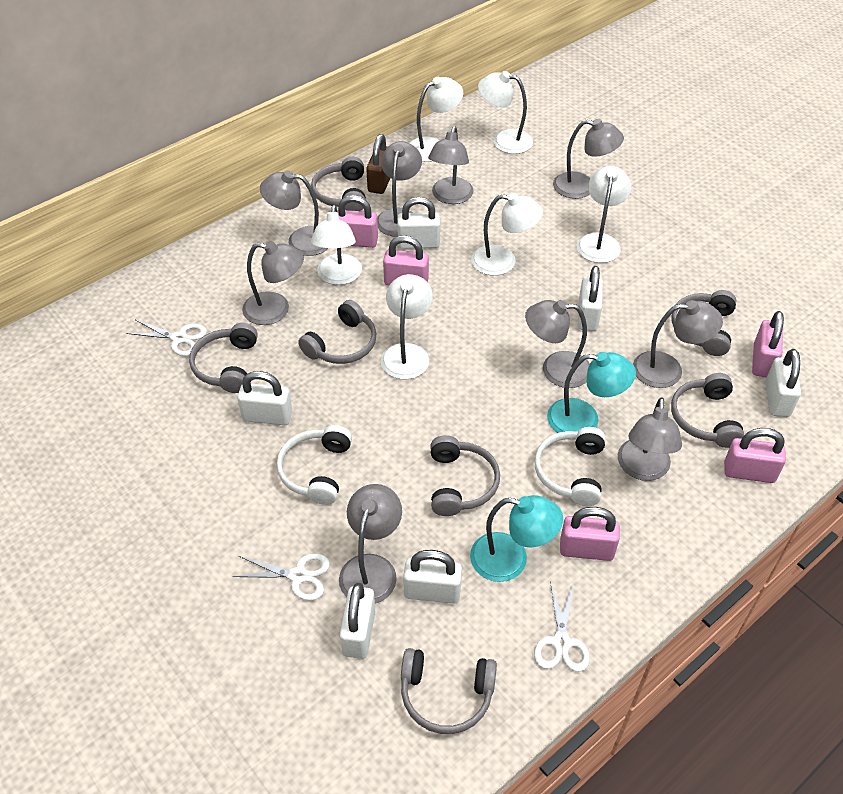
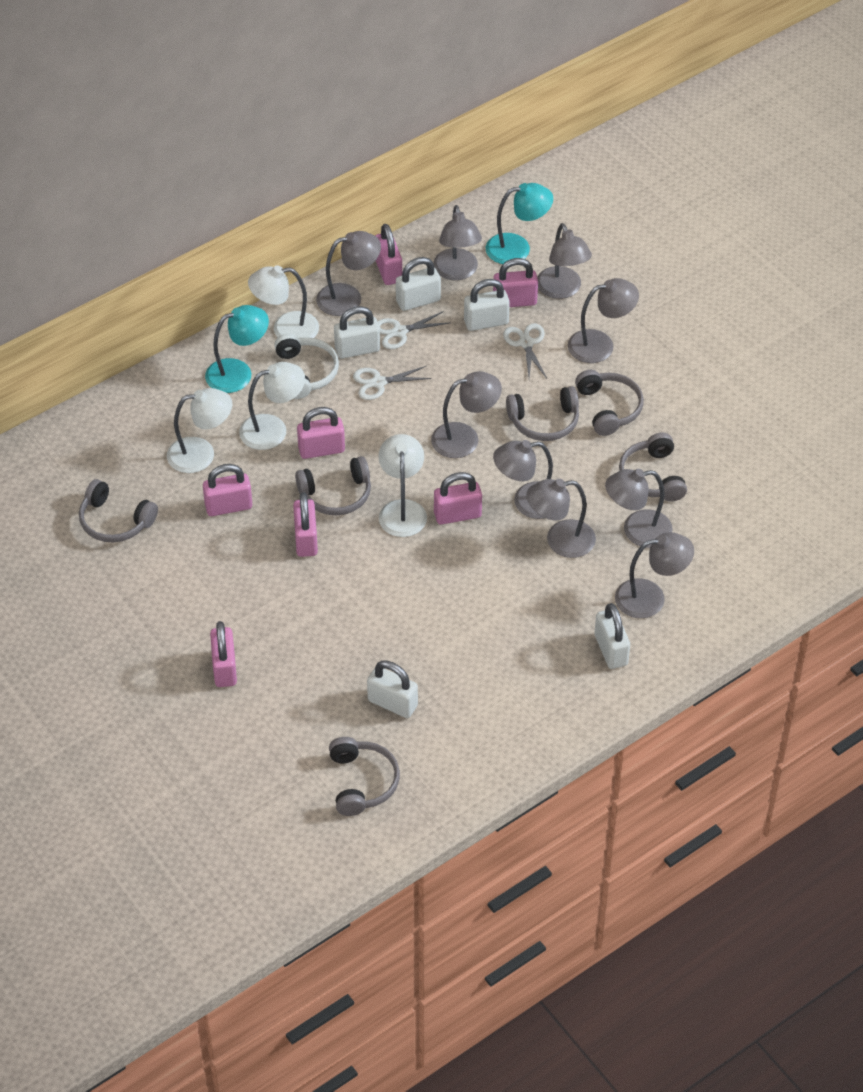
brown padlock: 1 -> 0
grey headphones: 7 -> 6
pink padlock: 5 -> 7
white headphones: 2 -> 1
white lamp: 6 -> 4
white padlock: 6 -> 5

